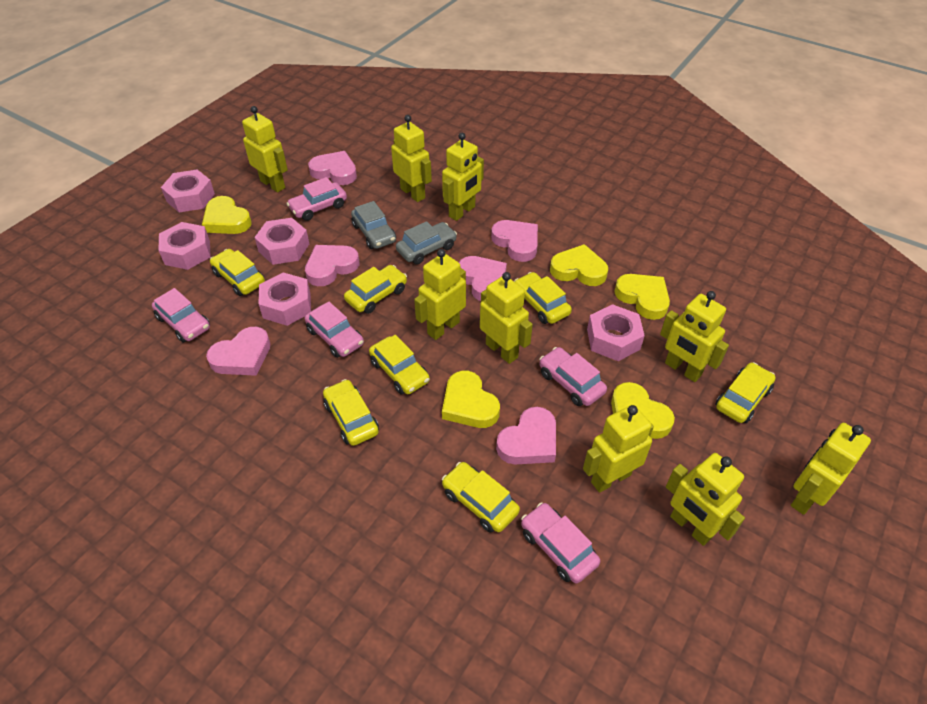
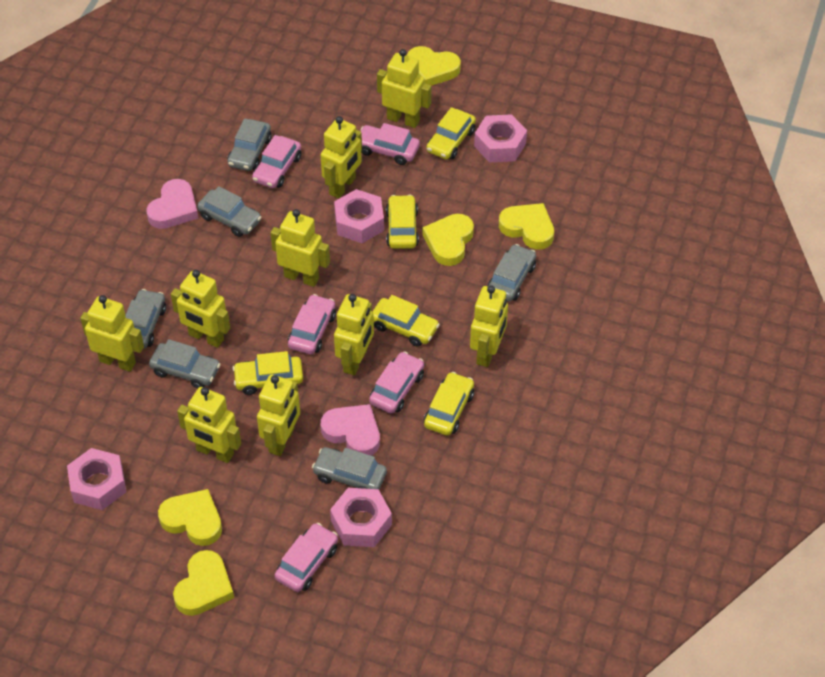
grey car: 2 -> 6
pink heart: 6 -> 2
pink nut: 5 -> 4
yellow car: 7 -> 5

